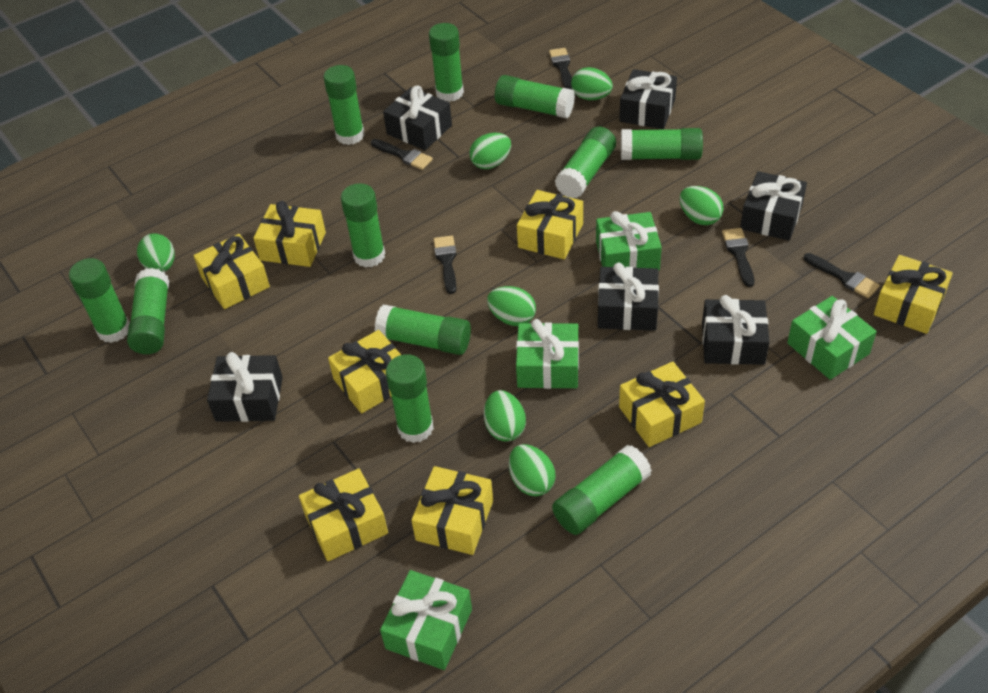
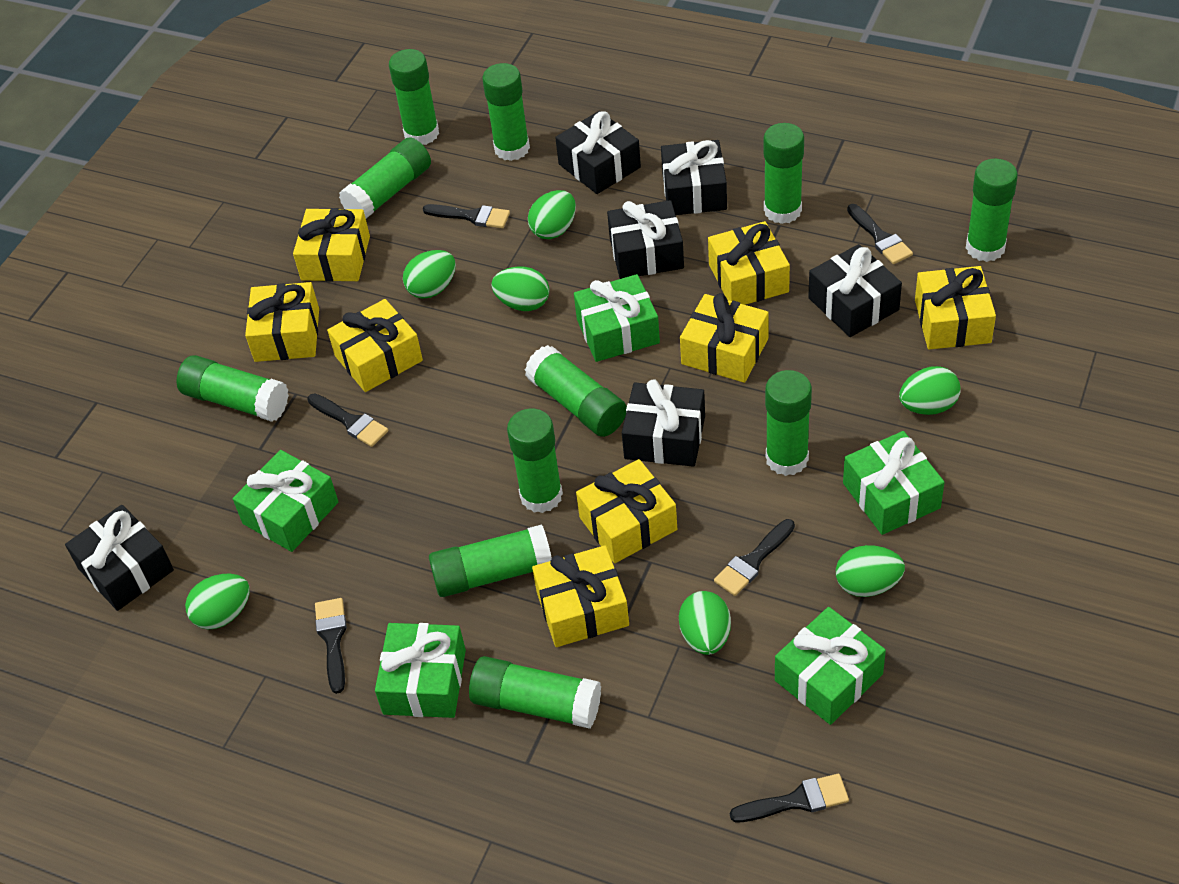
black brush: 5 -> 6
green gift: 4 -> 5

